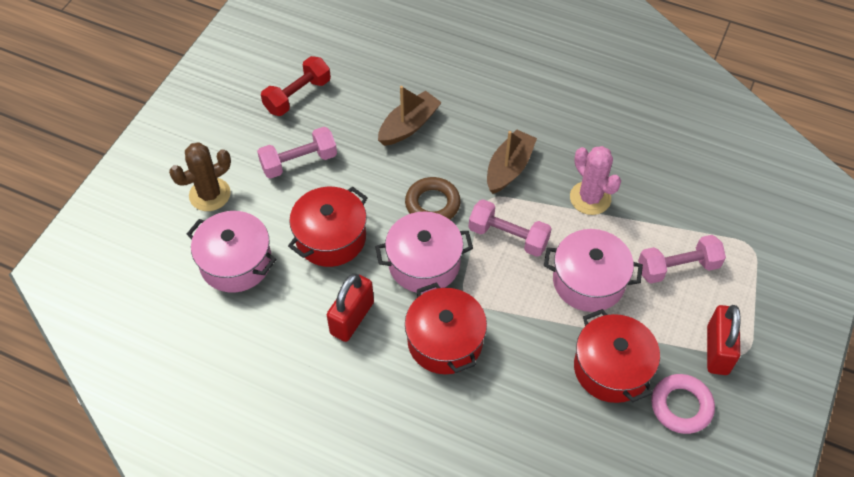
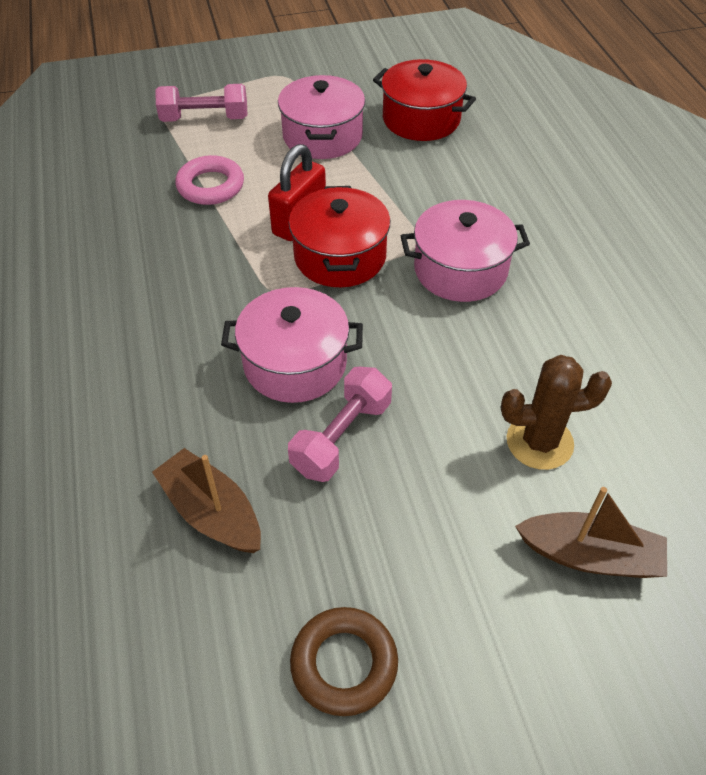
pink cactus: 1 -> 0
pink dumbbell: 3 -> 2
red dumbbell: 1 -> 0
red padlock: 2 -> 1
red pot: 3 -> 2

